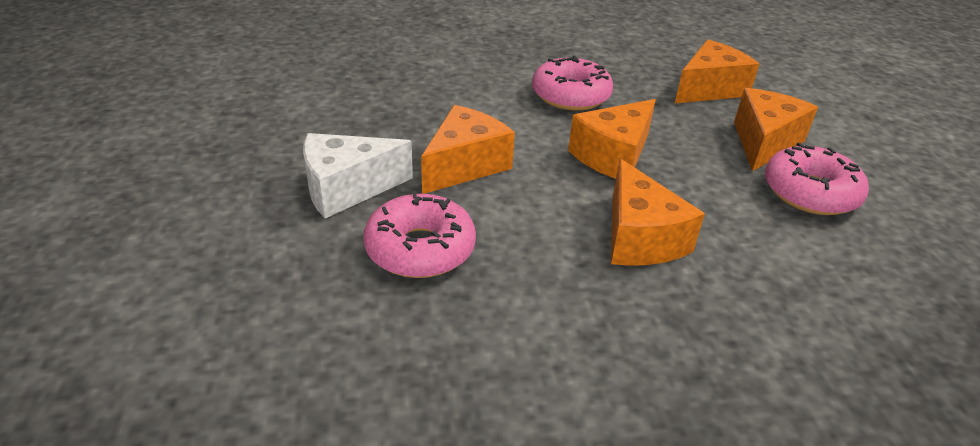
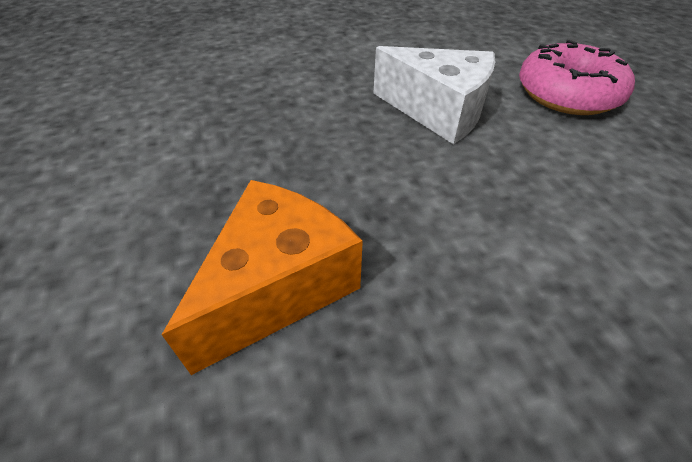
orange cheese: 5 -> 1
pink donut: 3 -> 1

